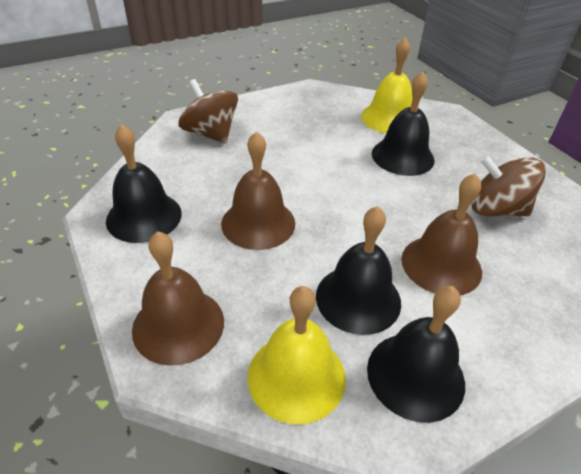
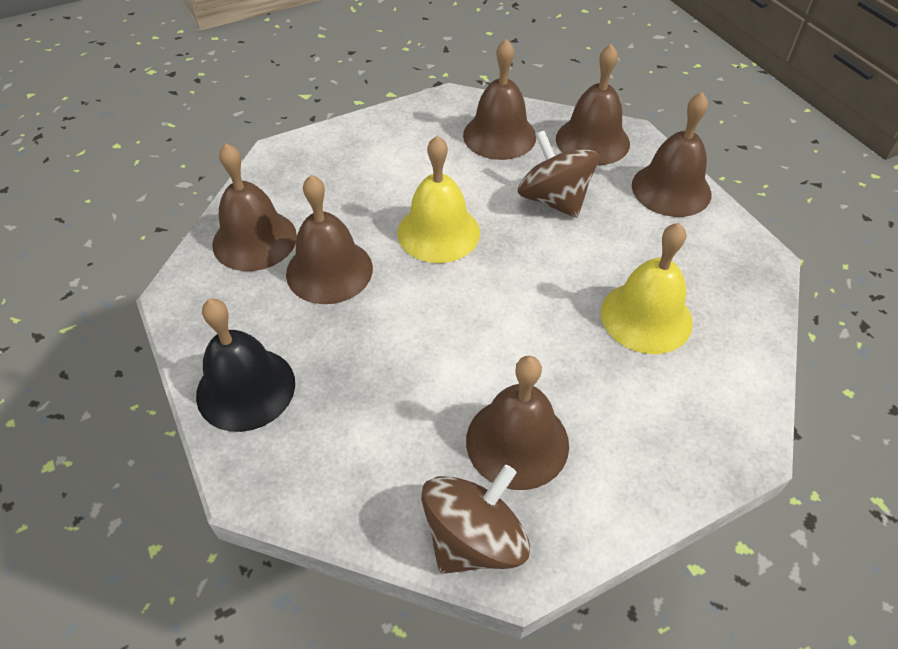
black bell: 4 -> 1
brown bell: 3 -> 6

